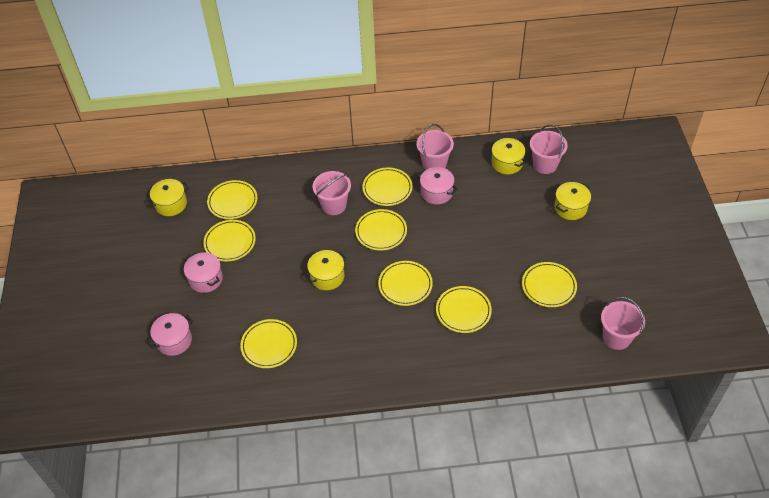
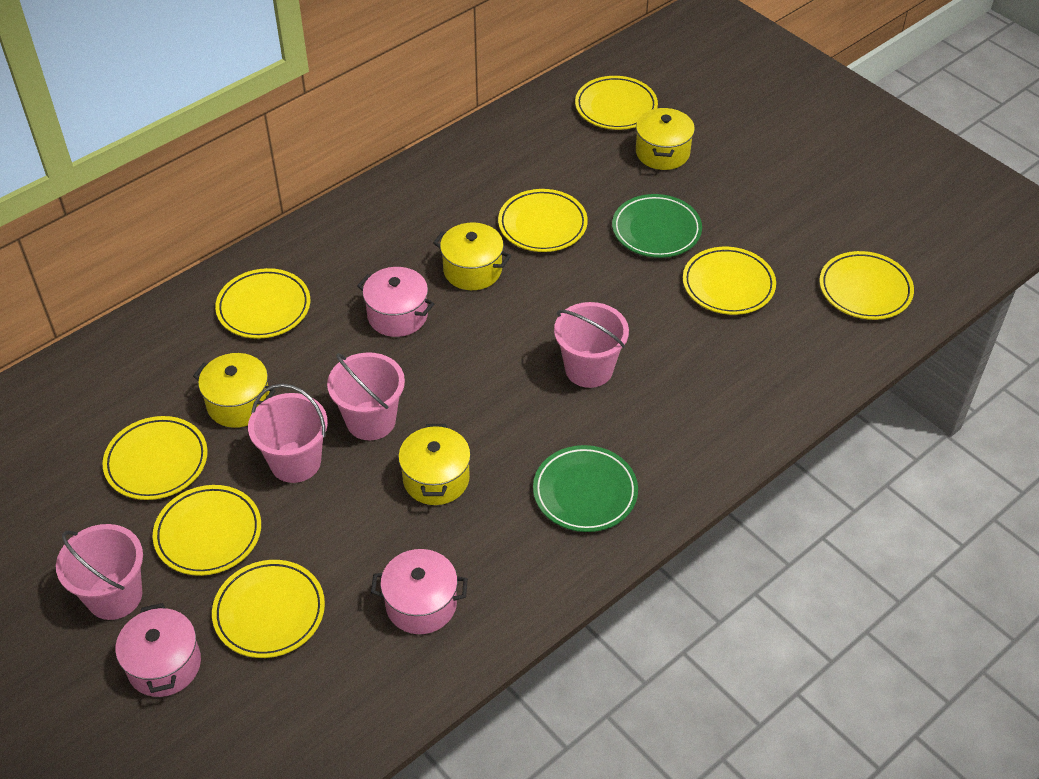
green plate: 0 -> 2

